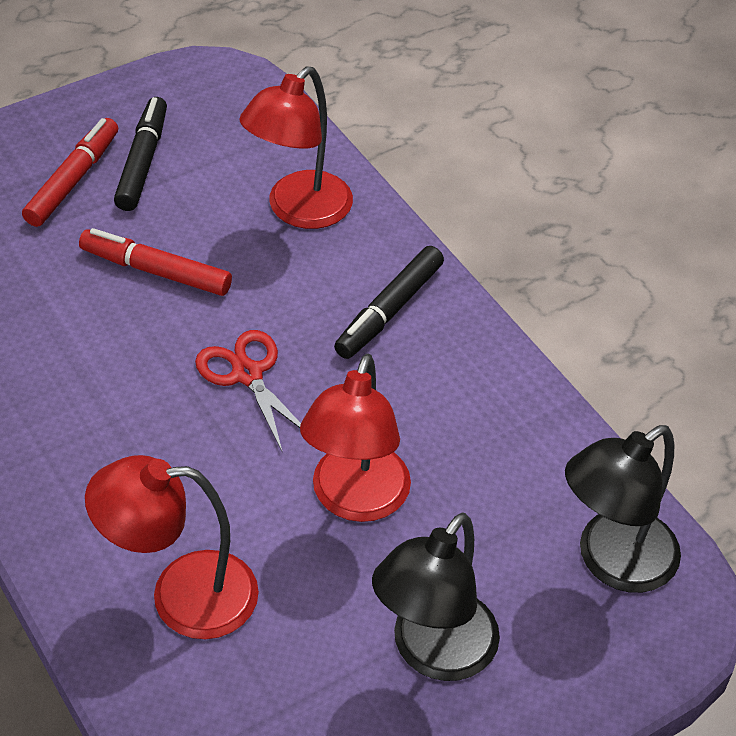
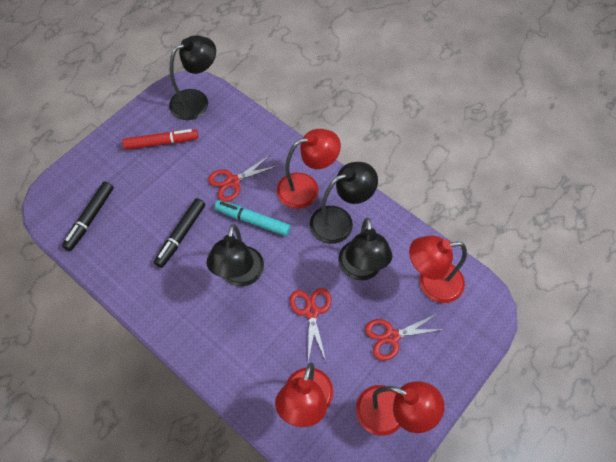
black lamp: 2 -> 4
red lamp: 3 -> 4
red marker: 2 -> 1
red scissors: 1 -> 3
turquoise marker: 0 -> 1

